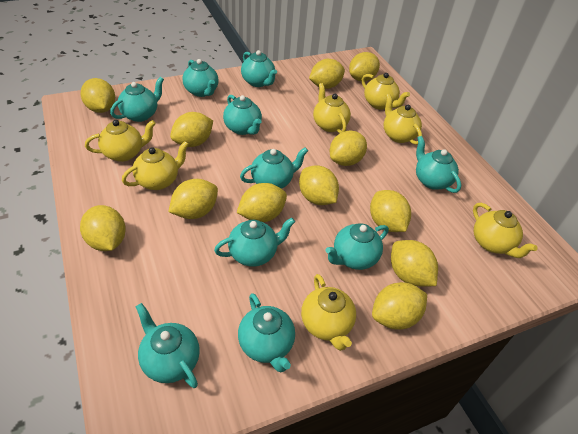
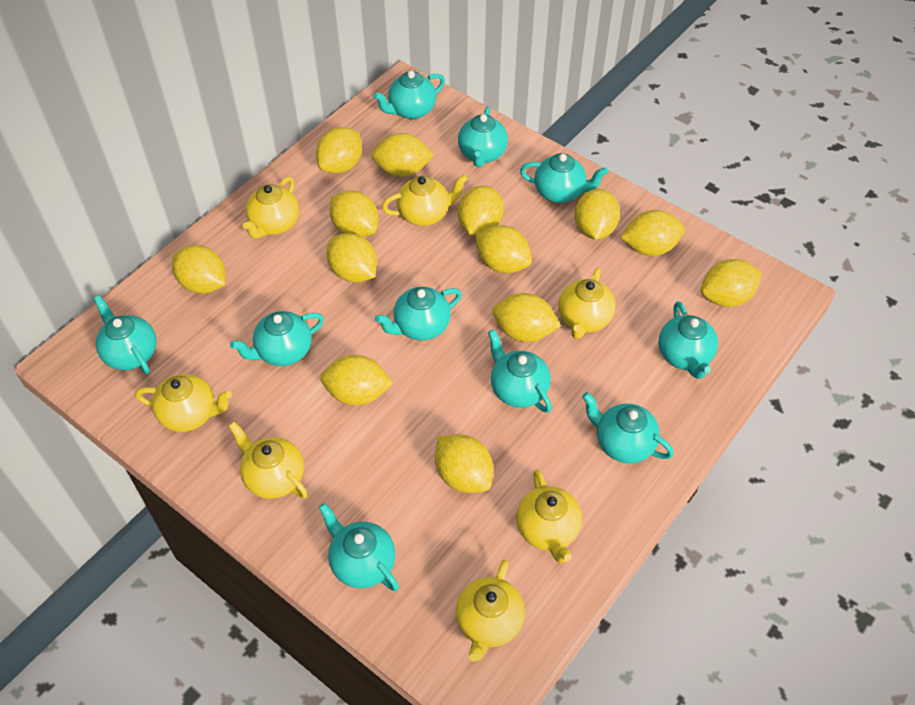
yellow lemon: 12 -> 13

